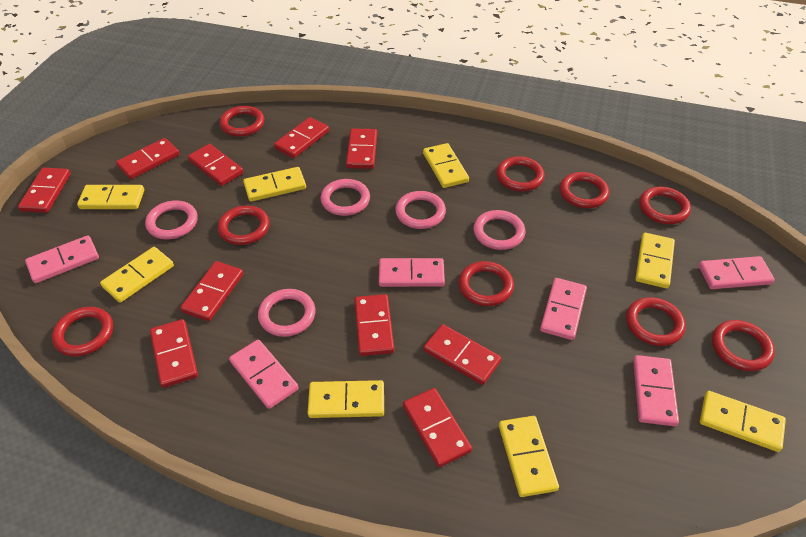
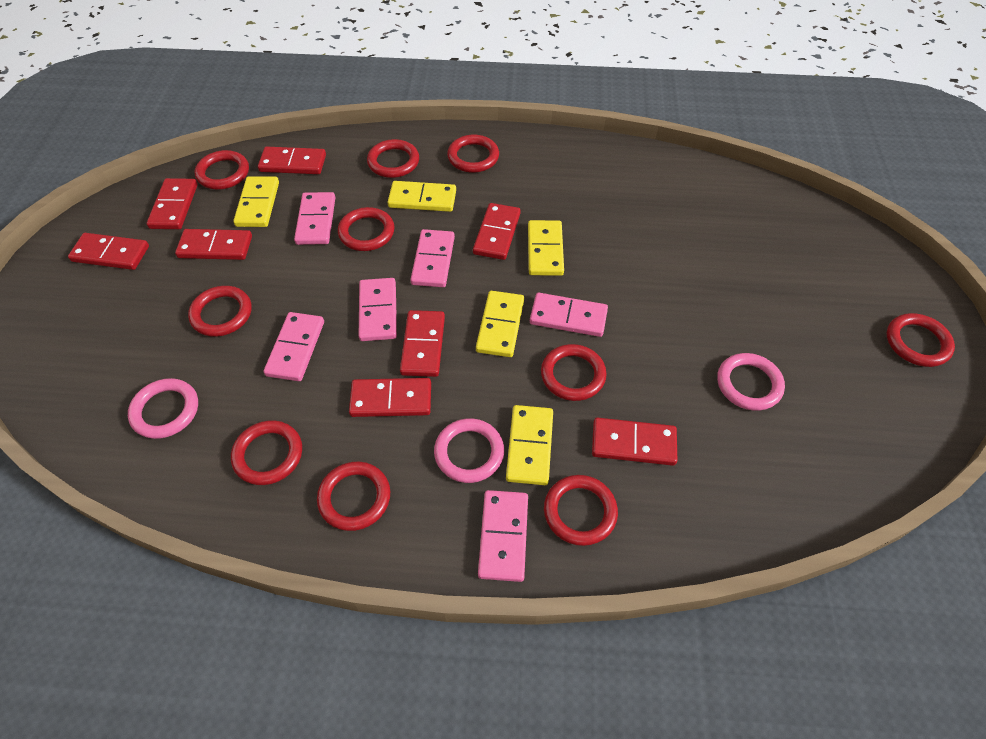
pink ring: 5 -> 3
red domino: 10 -> 8
red ring: 9 -> 10
yellow domino: 8 -> 5

